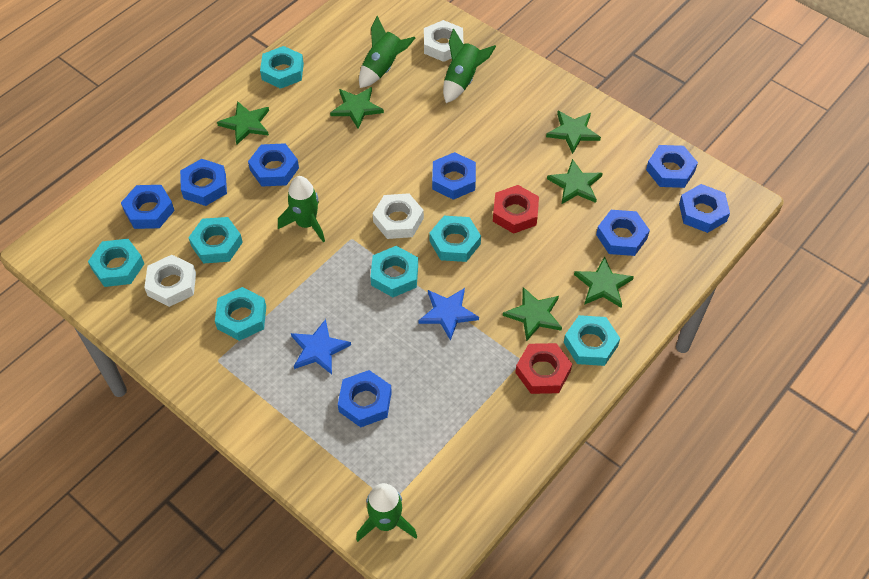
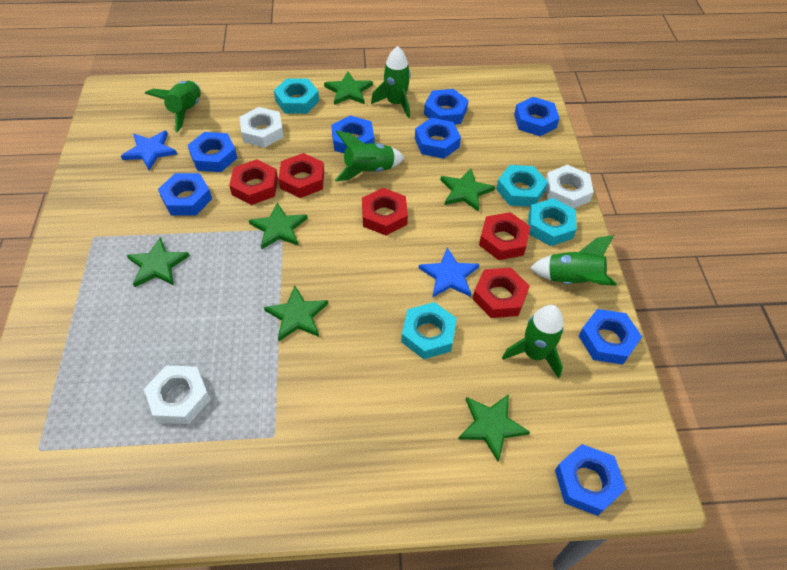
green rocket: 4 -> 5
red nut: 2 -> 5
turquoise nut: 7 -> 4

